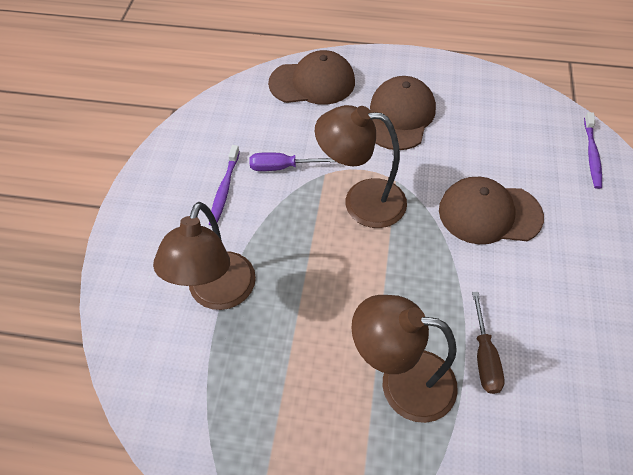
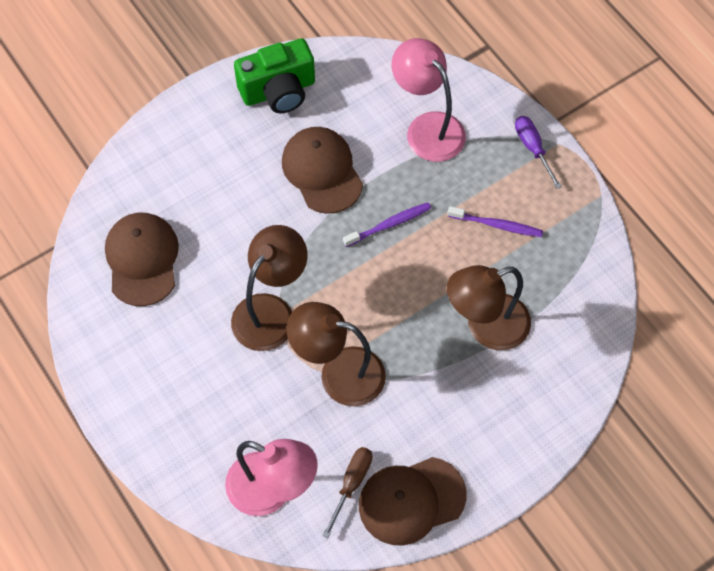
green camera: 0 -> 1
pink lamp: 0 -> 2

